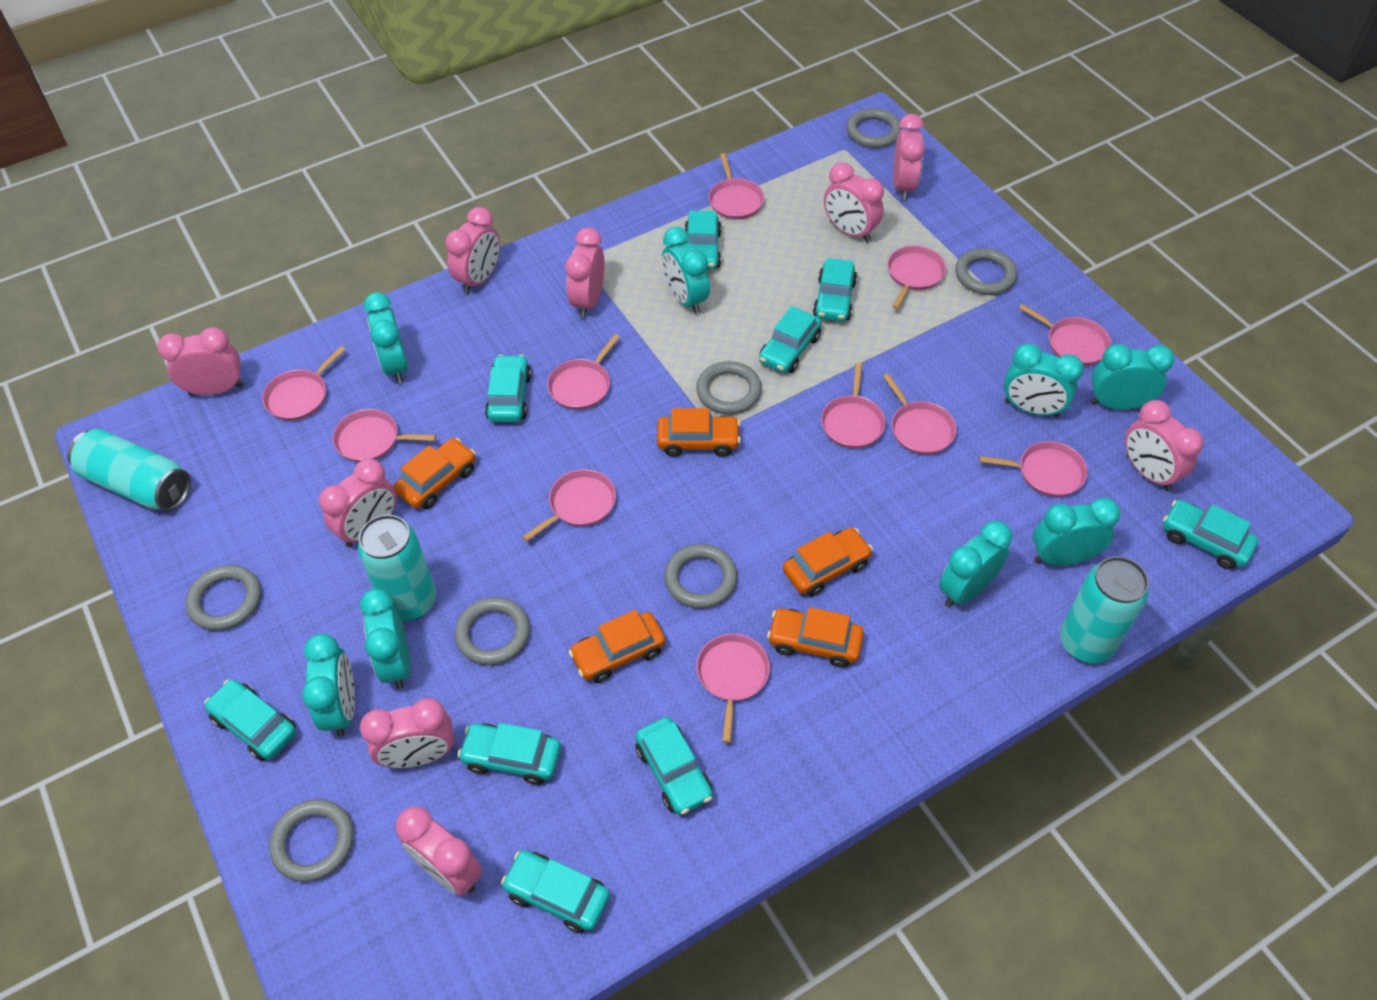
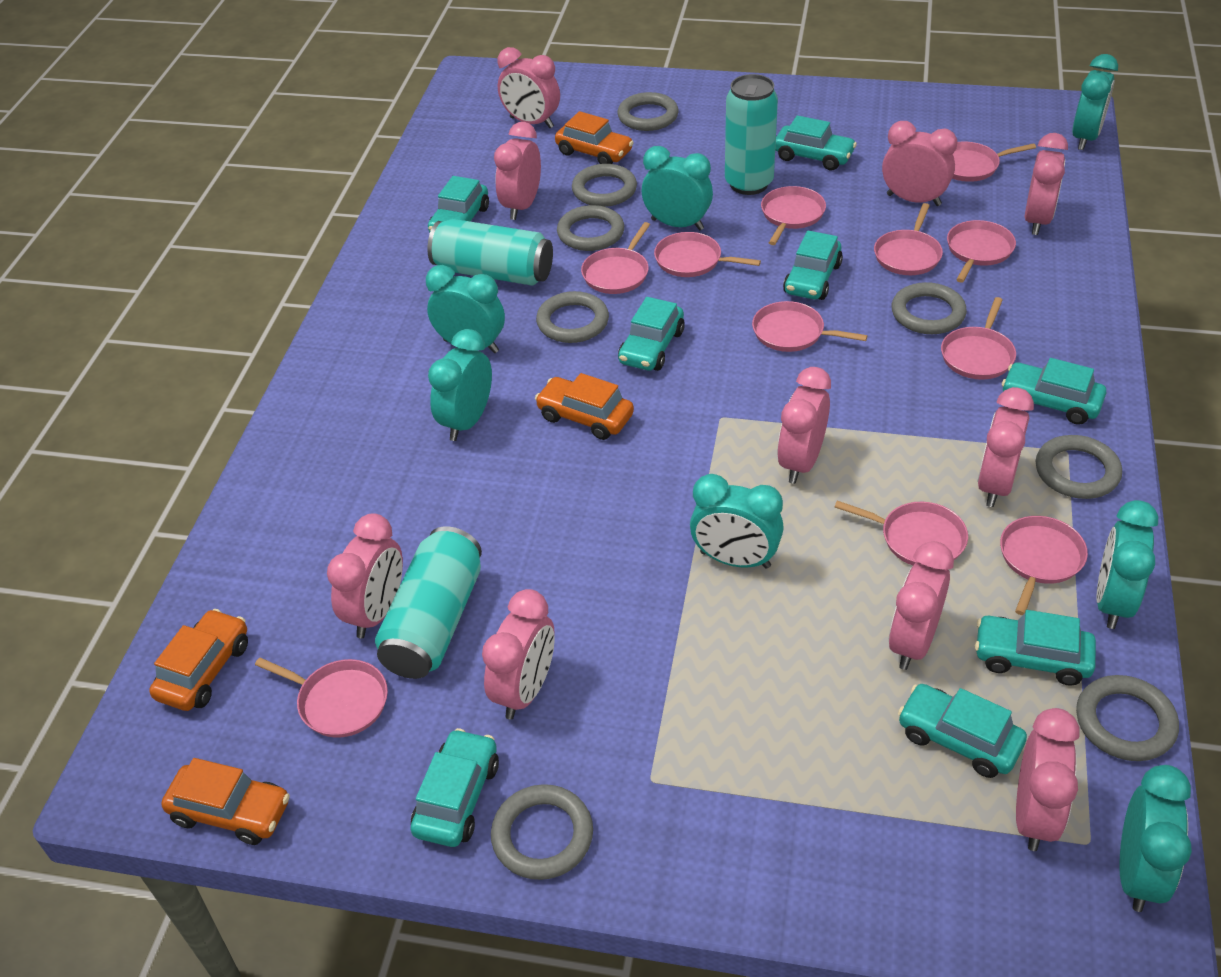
grey ring: 7 -> 8
orange car: 5 -> 4
pink clock: 9 -> 10
turquoise car: 9 -> 8
turquoise clock: 8 -> 7

